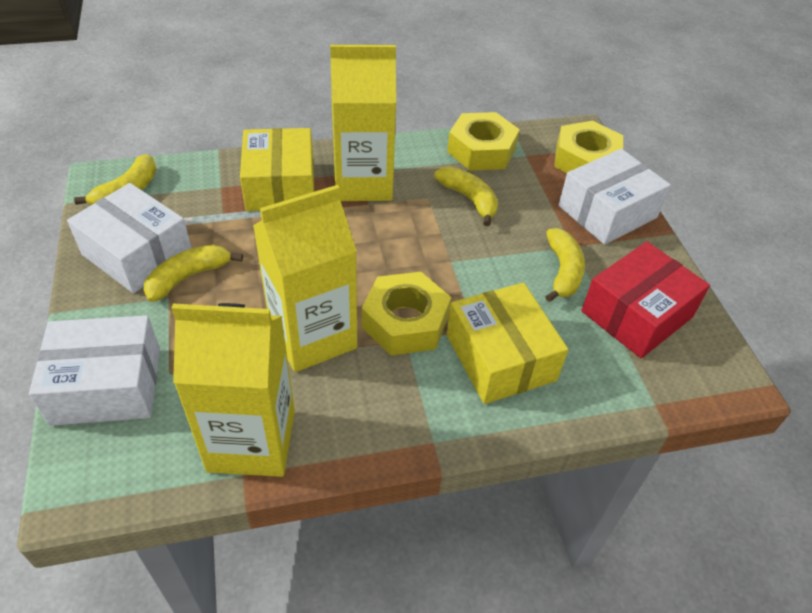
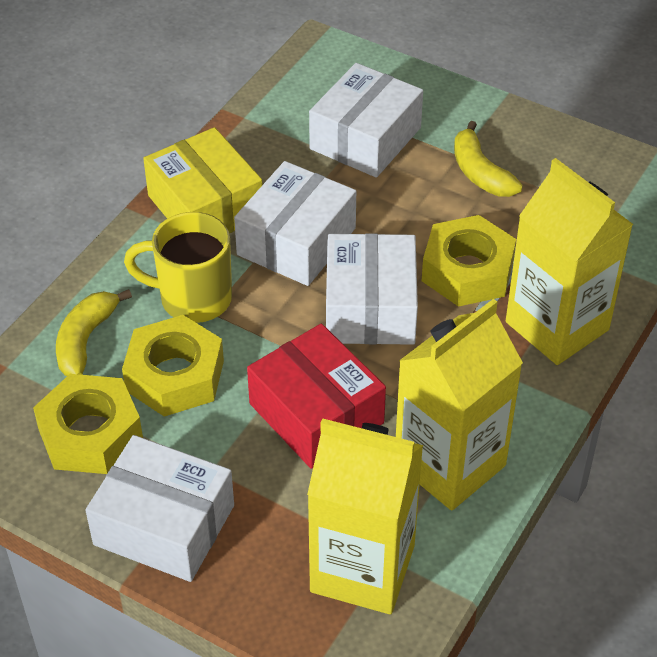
white box: 3 -> 4
yellow banana: 4 -> 2
yellow box: 2 -> 1
yellow mug: 0 -> 1

